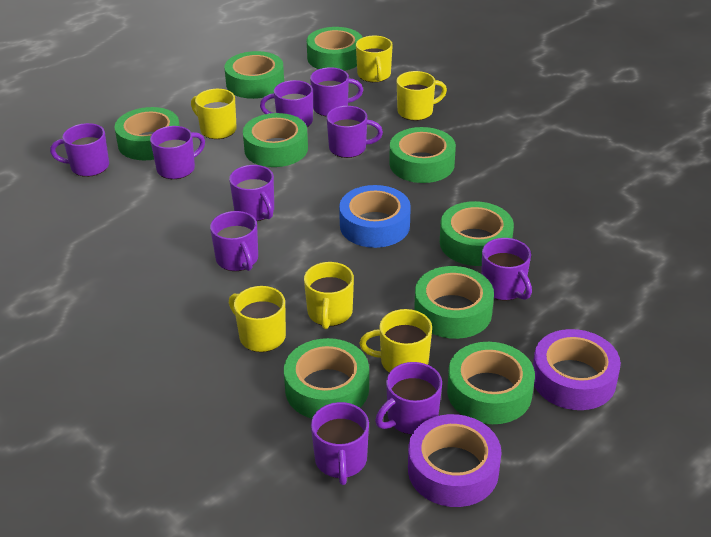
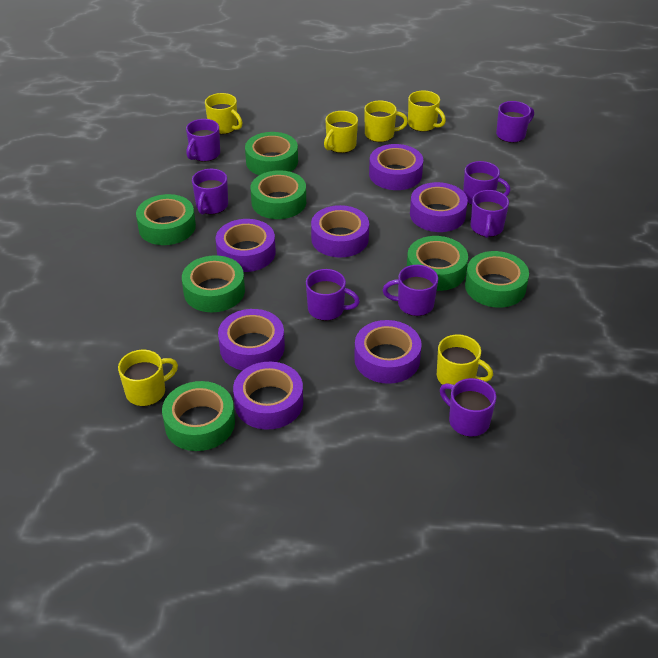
blue tape: 1 -> 0
green tape: 9 -> 7
purple mug: 10 -> 8
purple tape: 2 -> 7

